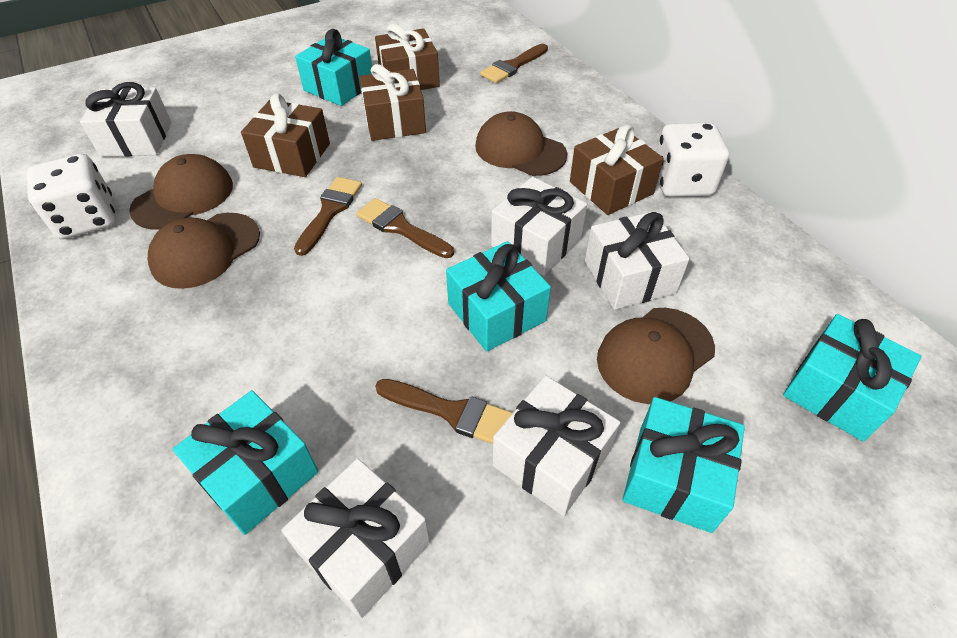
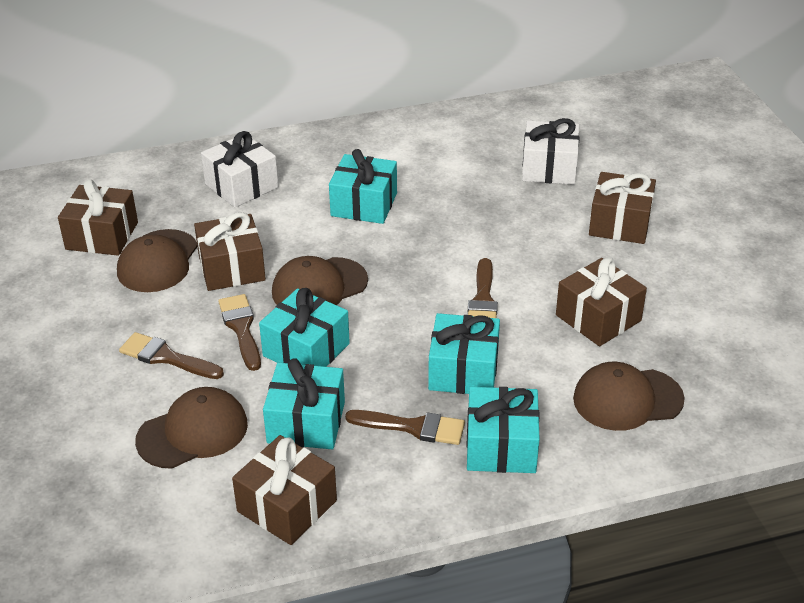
brown gift: 4 -> 5
white dice: 2 -> 0
white gift: 5 -> 2

